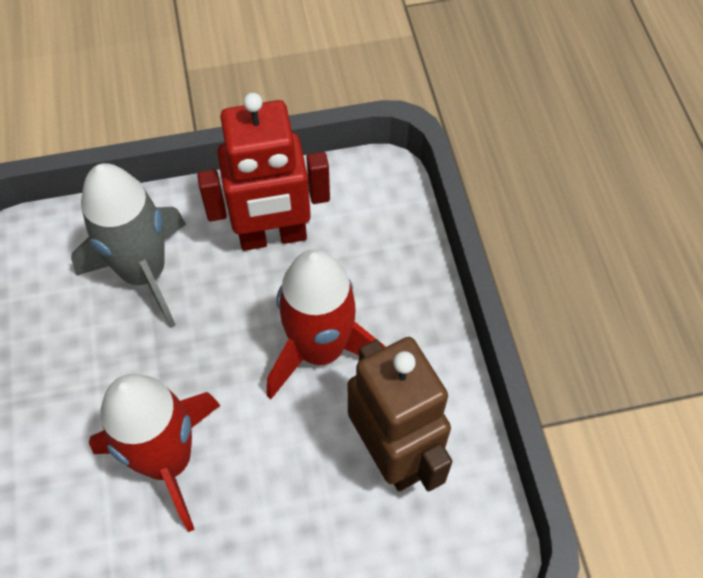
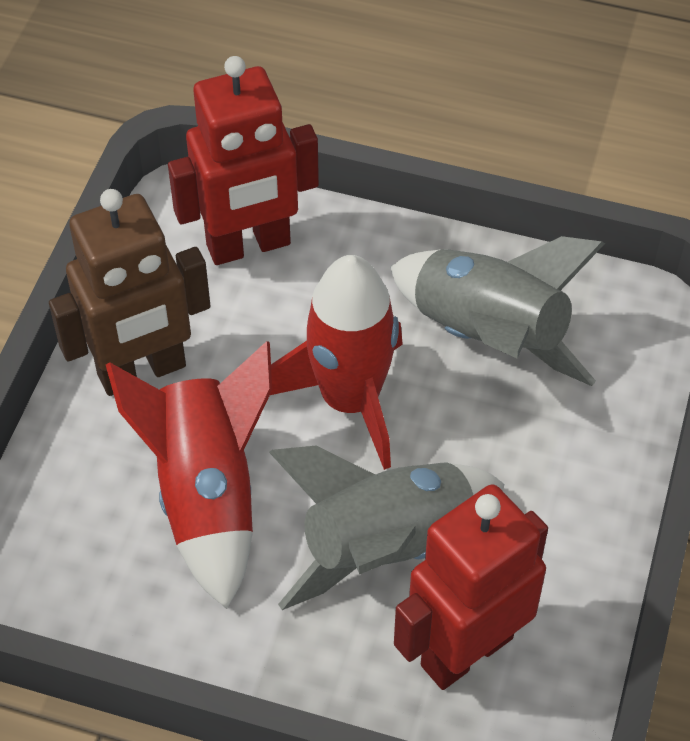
grey rocket: 1 -> 2
red robot: 1 -> 2

